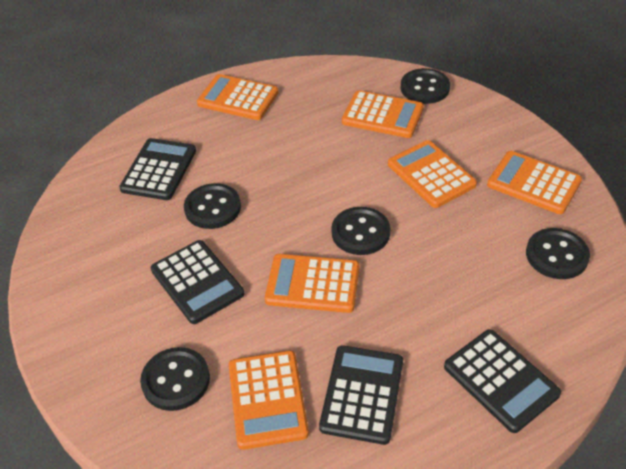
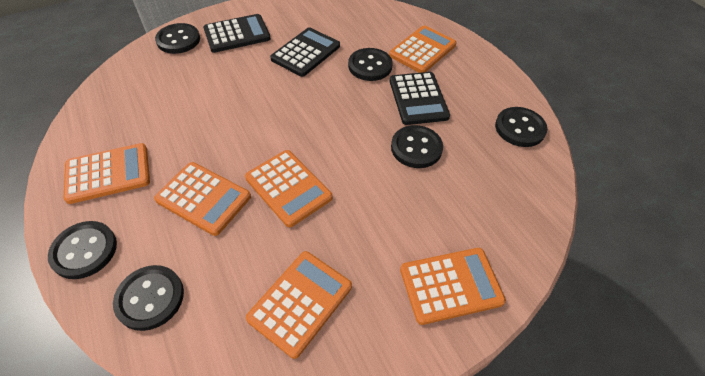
black button: 5 -> 6
black calculator: 4 -> 3

